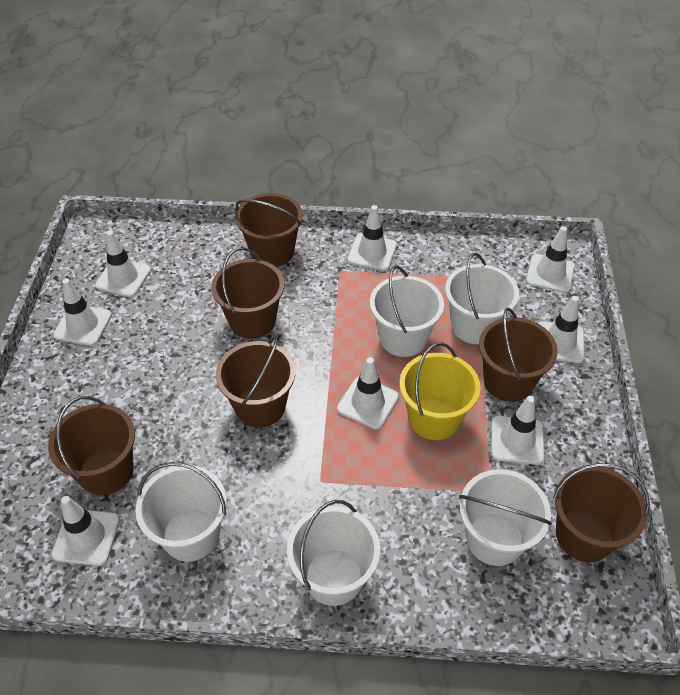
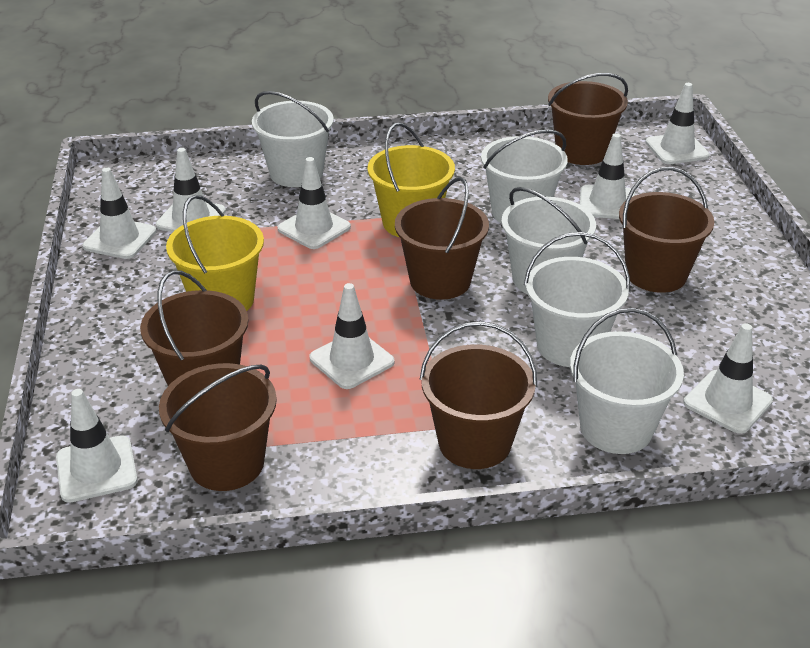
yellow bucket: 1 -> 2

